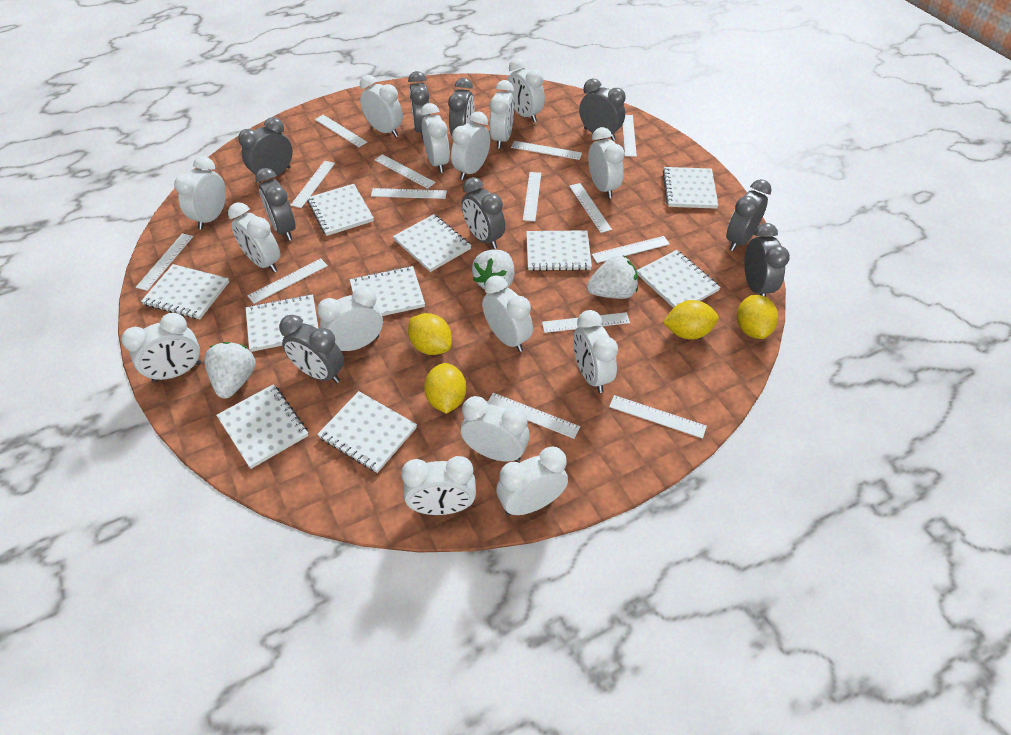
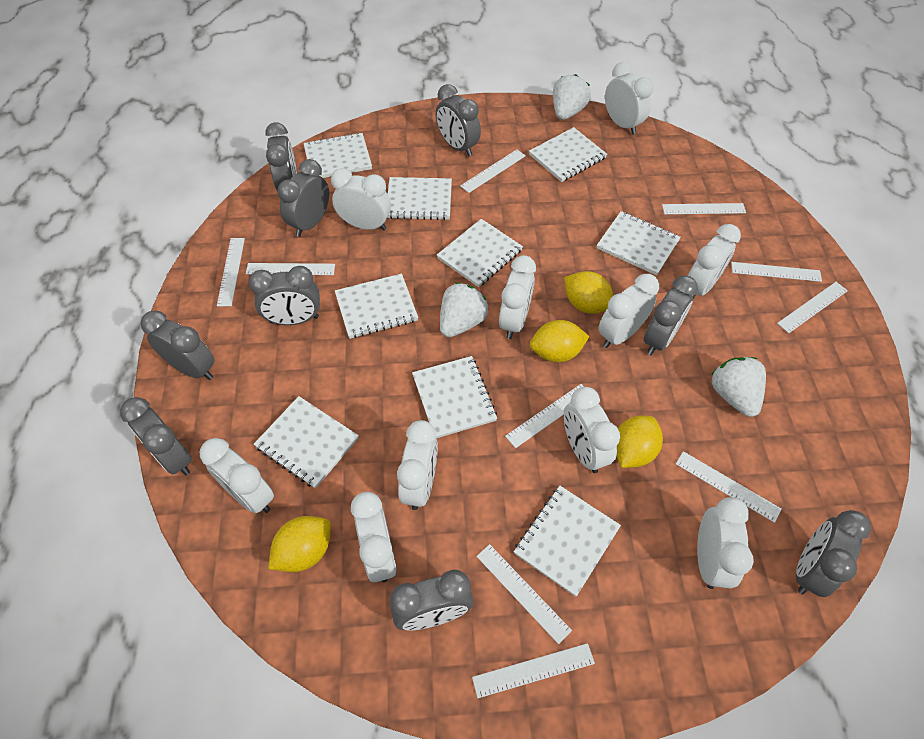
white clock: 15 -> 10
white notebook: 10 -> 9
white ruler: 14 -> 10

